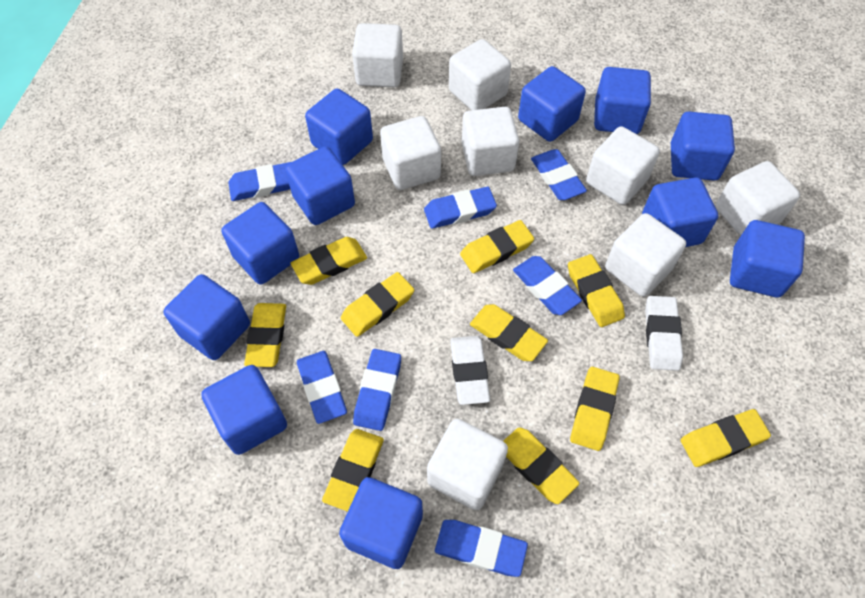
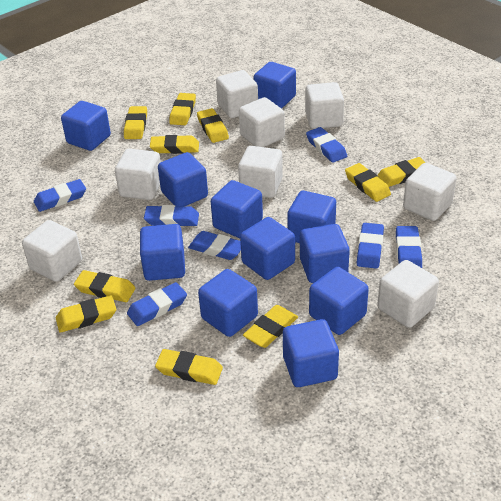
white eraser: 2 -> 0

